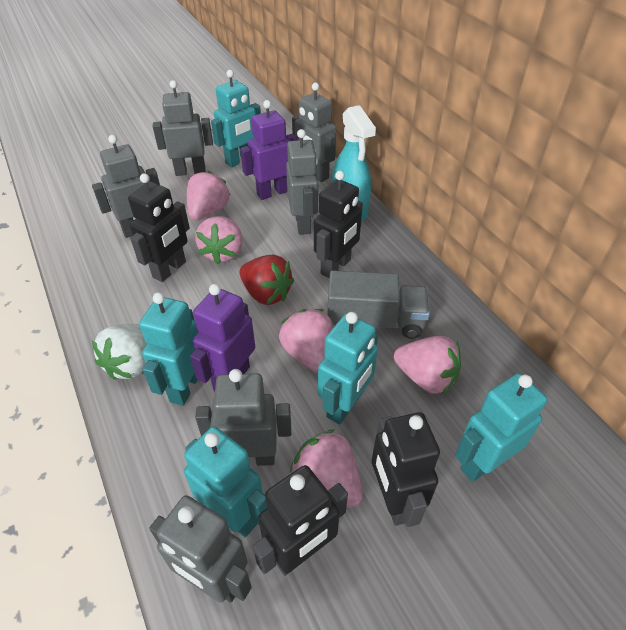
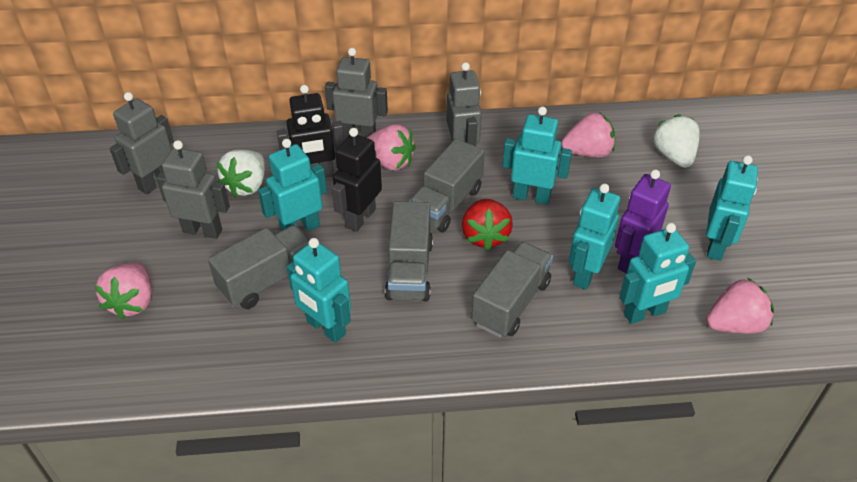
black robot: 4 -> 2
grey robot: 6 -> 4
grey truck: 1 -> 4
pink strawberry: 5 -> 4
purple robot: 2 -> 1
turquoise robot: 5 -> 6
turquoise spray bottle: 1 -> 0
white strawberry: 1 -> 2

